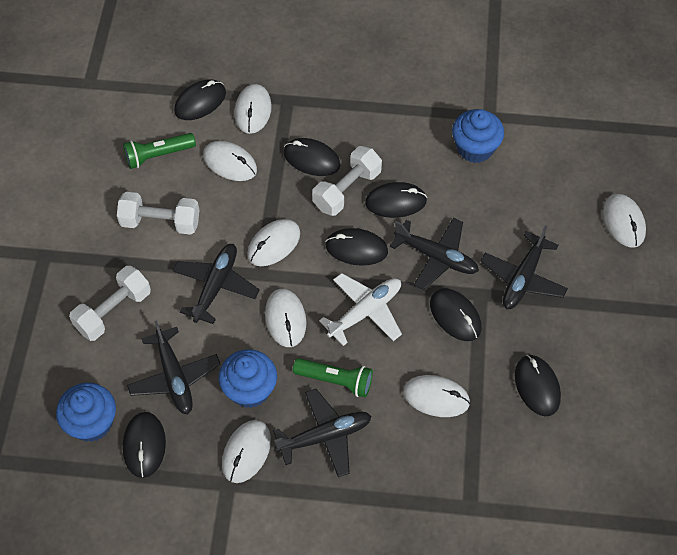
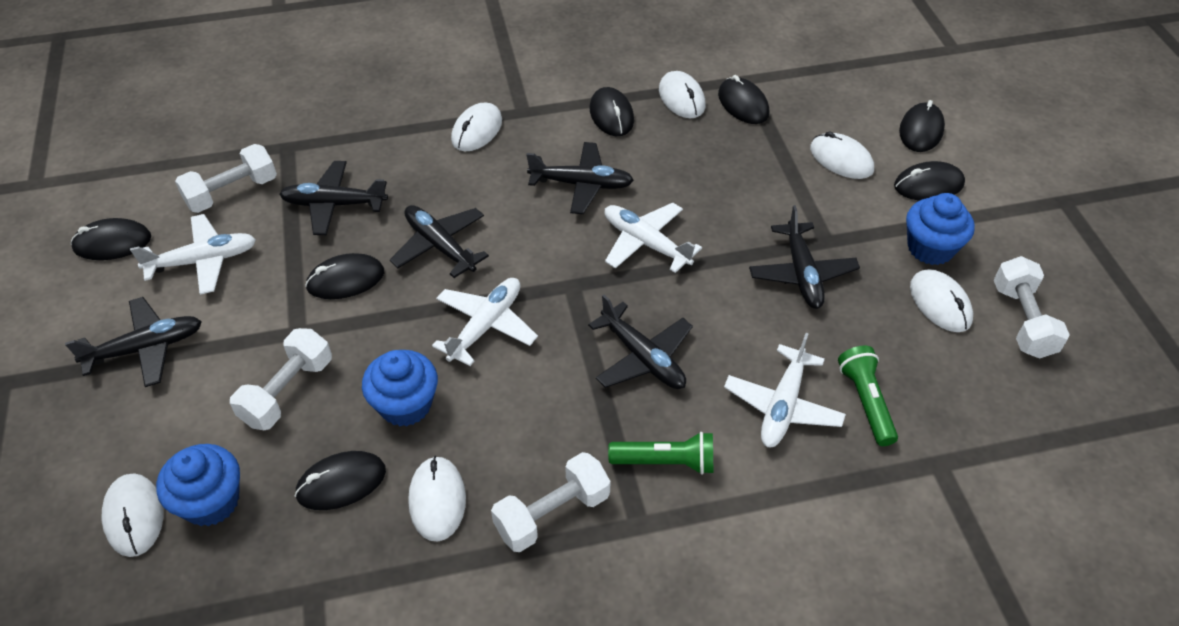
black plane: 5 -> 6
white dumbbell: 3 -> 4
white mouse: 7 -> 6
white plane: 1 -> 4

